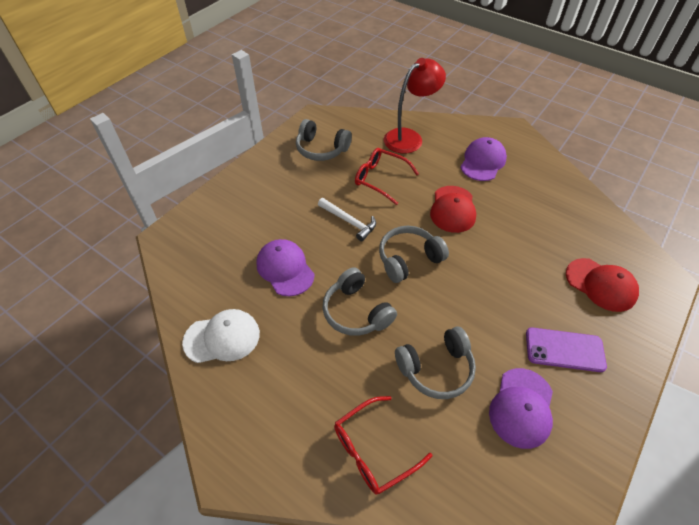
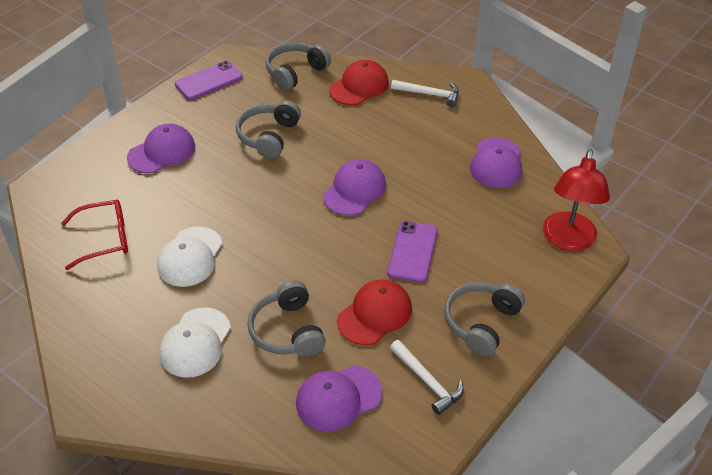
purple cap: 3 -> 4
purple phone: 1 -> 2
red glasses: 2 -> 1
white cap: 1 -> 2
white hammer: 1 -> 2

